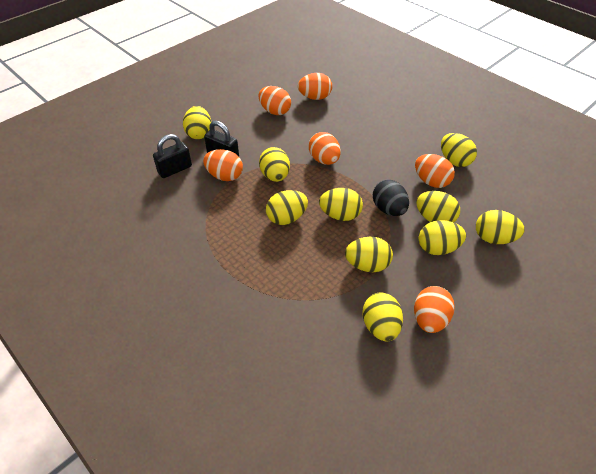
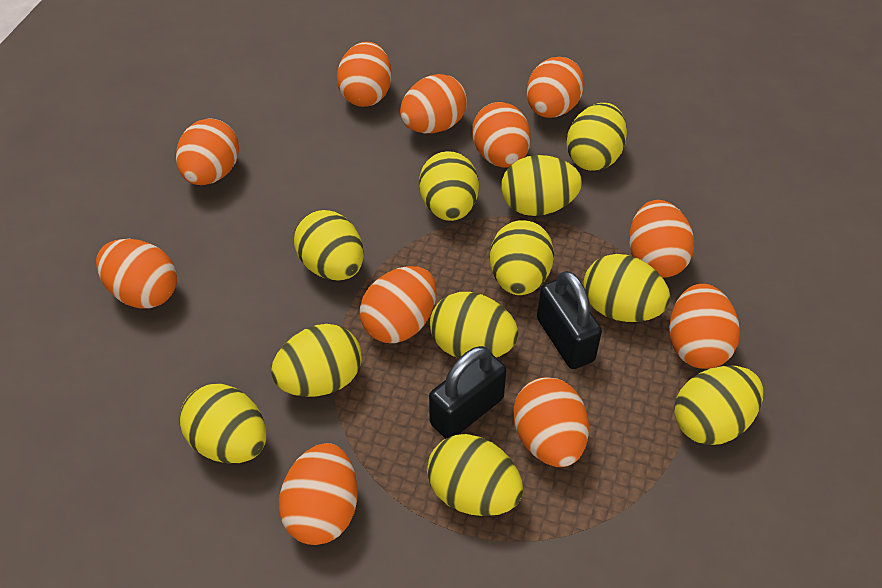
black egg: 1 -> 0
orange egg: 6 -> 11
yellow egg: 10 -> 11

